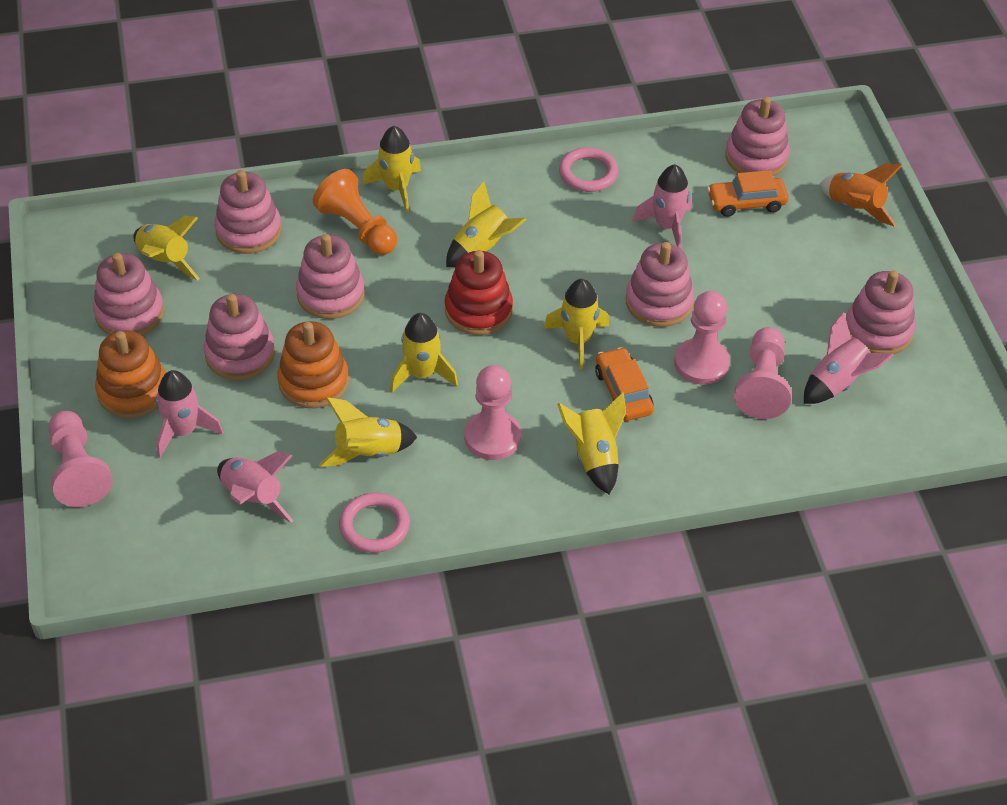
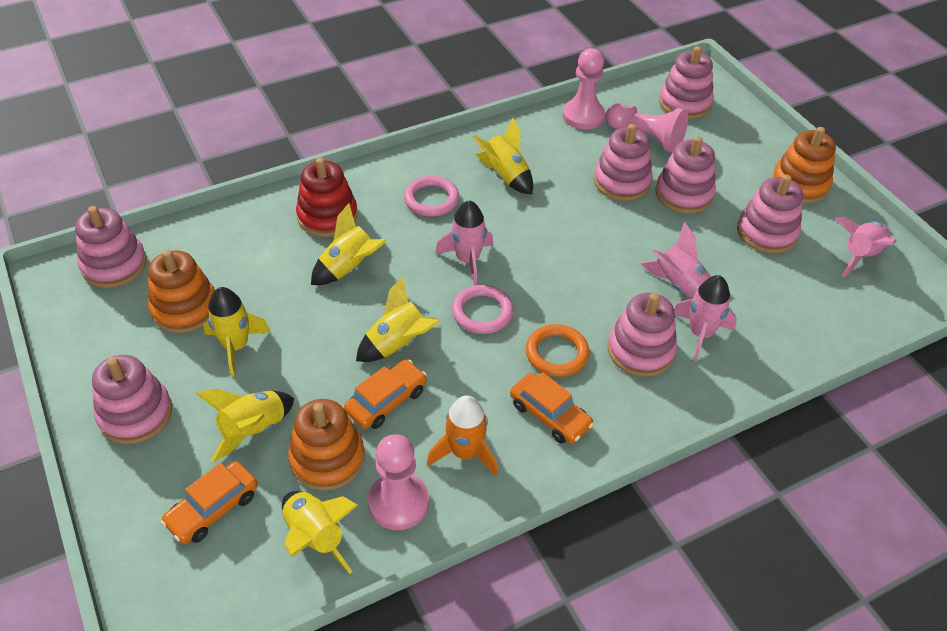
orange car: 2 -> 3
orange pawn: 1 -> 0
orange ring: 0 -> 1
orange stacking toy: 2 -> 3
pink pawn: 4 -> 3
yellow rocket: 7 -> 6

